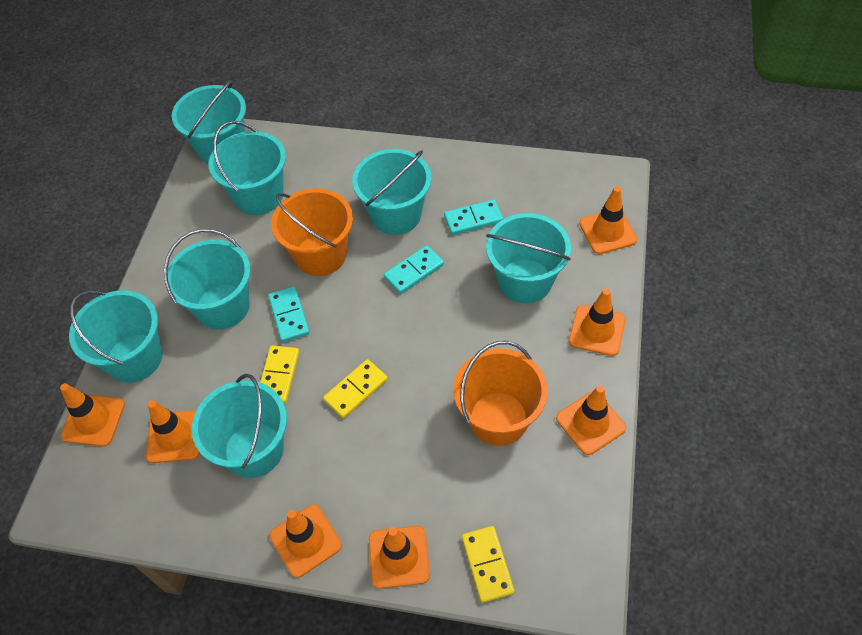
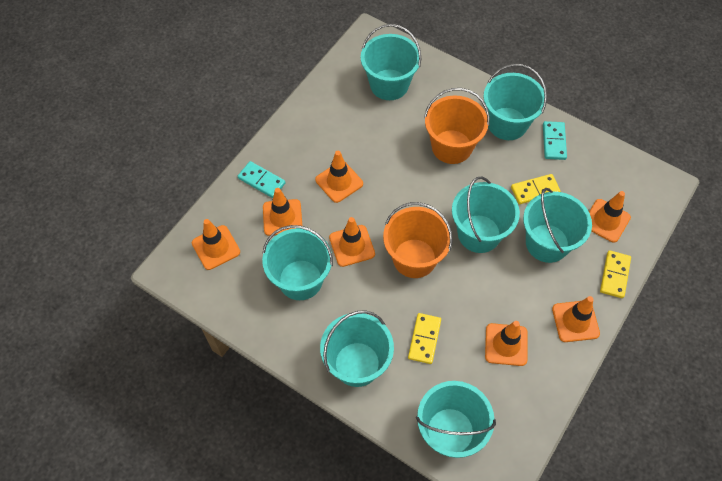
turquoise domino: 3 -> 2

